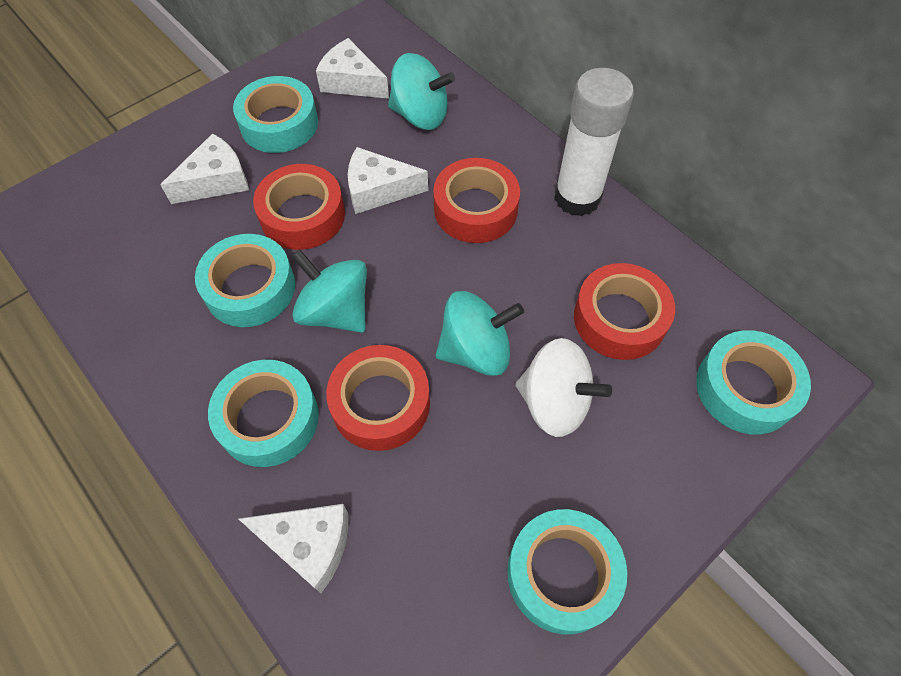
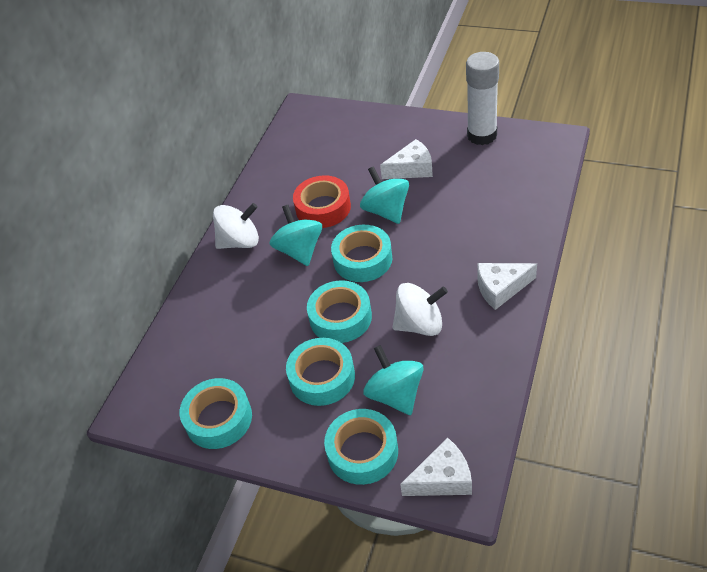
red tape: 4 -> 1
white cheese: 4 -> 3
white spinning top: 1 -> 2

